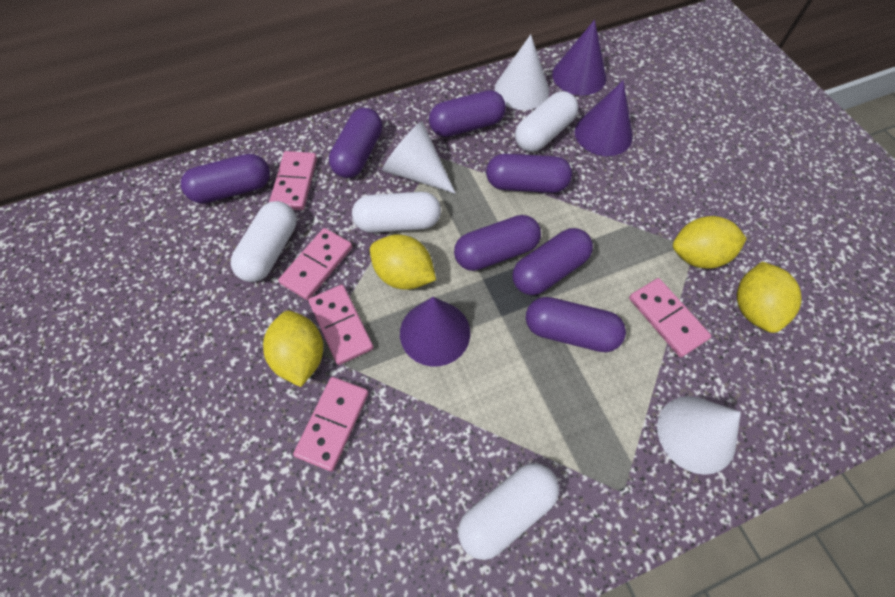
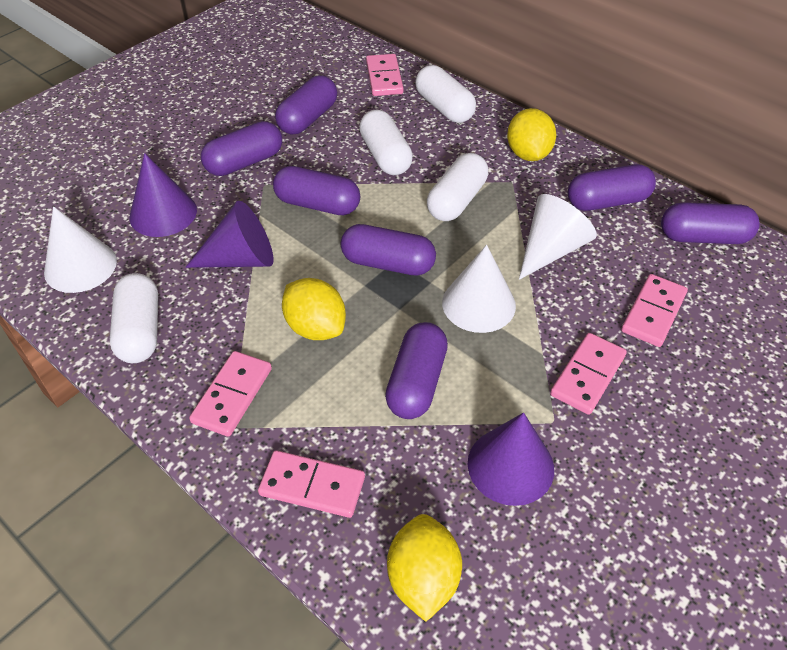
yellow lemon: 4 -> 3

